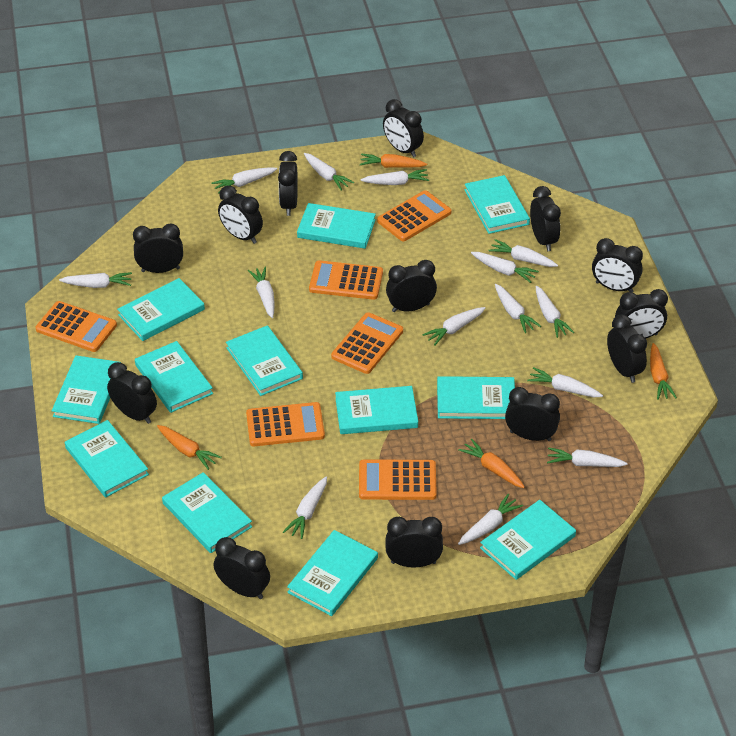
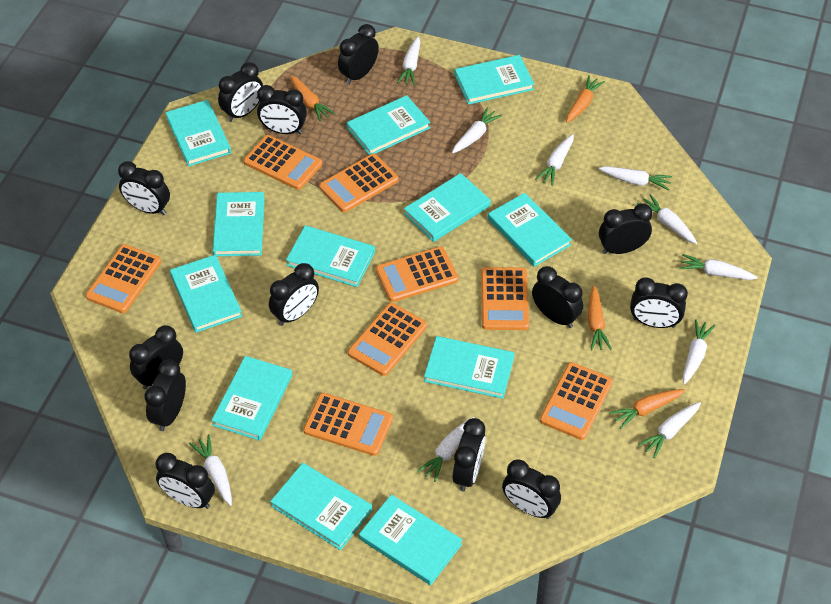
orange calculator: 6 -> 8
white carrot: 14 -> 10

